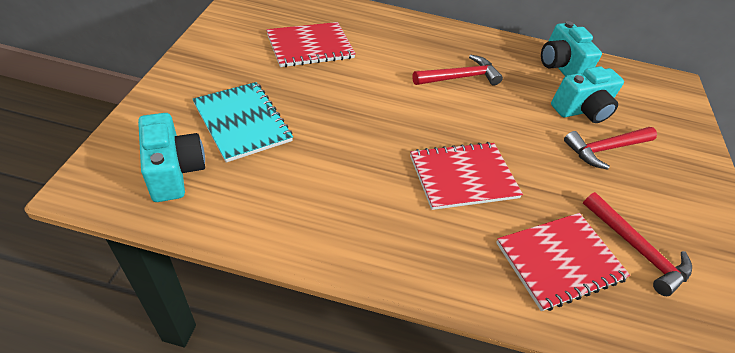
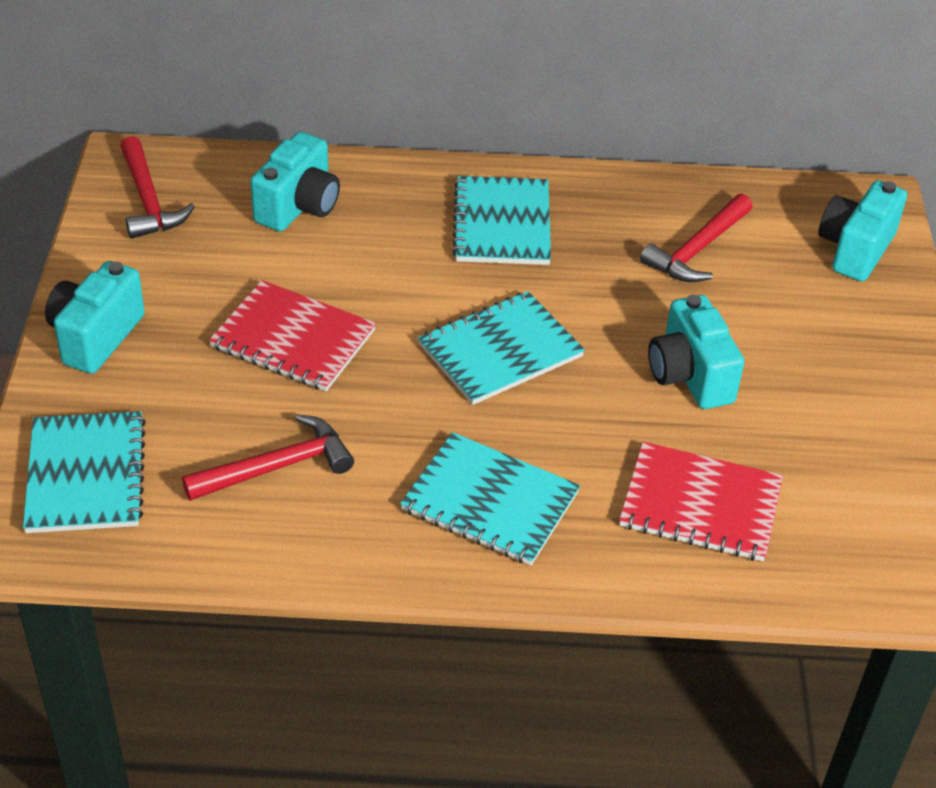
red notebook: 3 -> 2
turquoise camera: 3 -> 4
turquoise notebook: 1 -> 4

